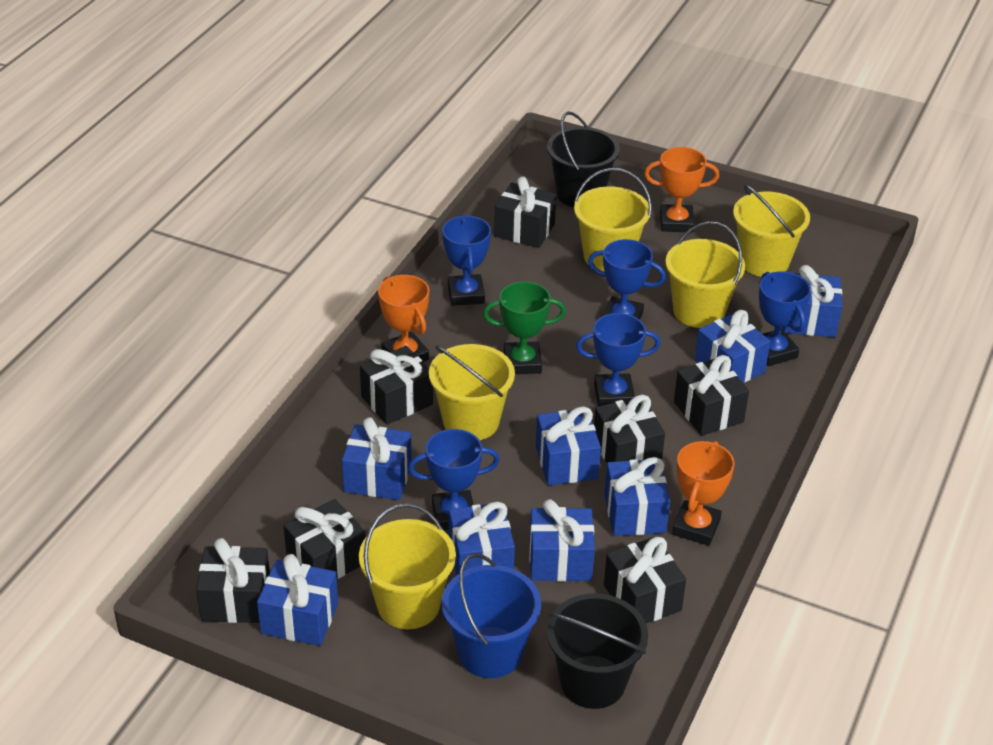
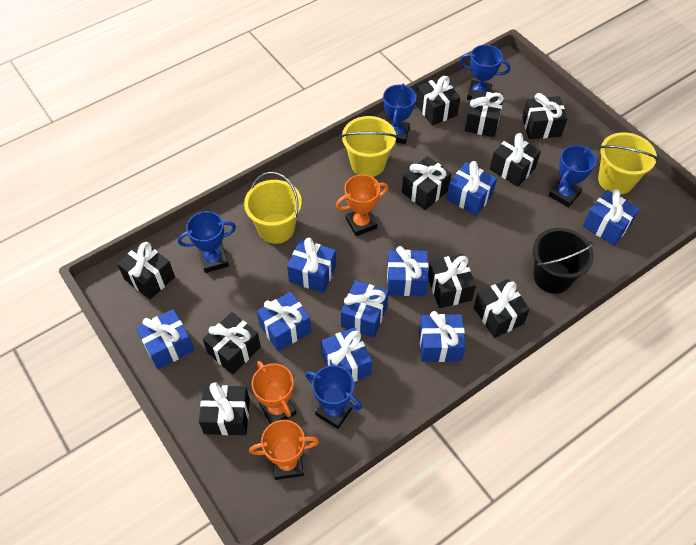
black bucket: 2 -> 1
black gift: 7 -> 10
blue bucket: 1 -> 0
blue gift: 8 -> 9
green trophy: 1 -> 0
yellow bucket: 5 -> 3

